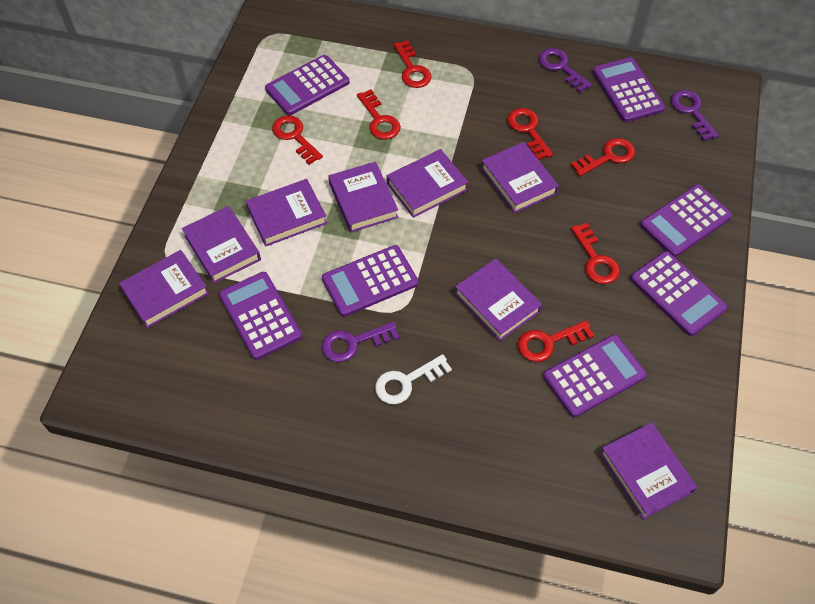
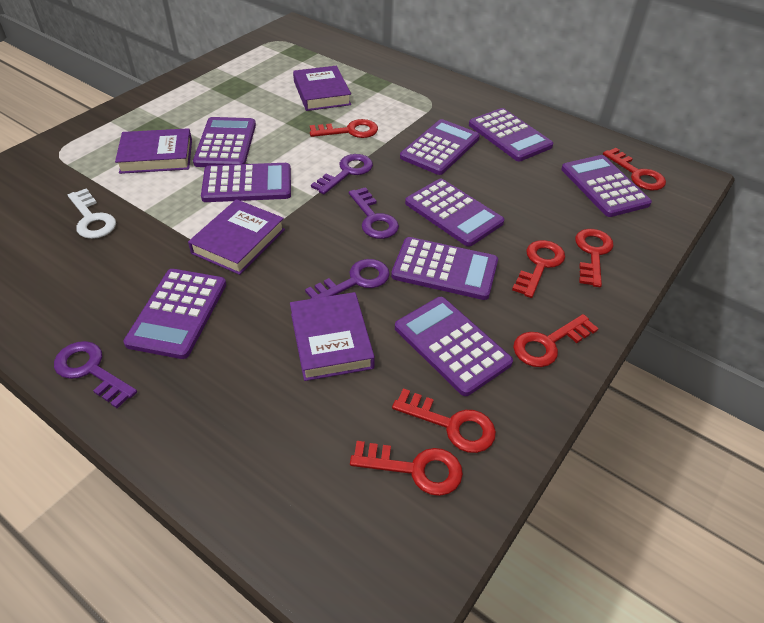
purple book: 8 -> 4
purple calculator: 7 -> 9
purple key: 3 -> 4

